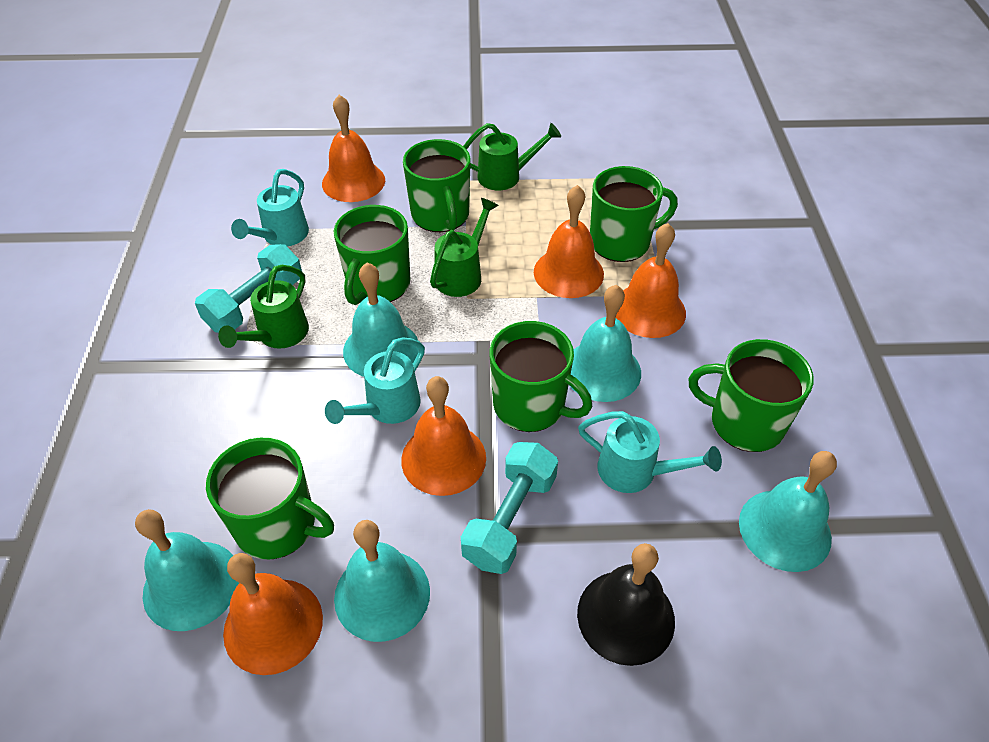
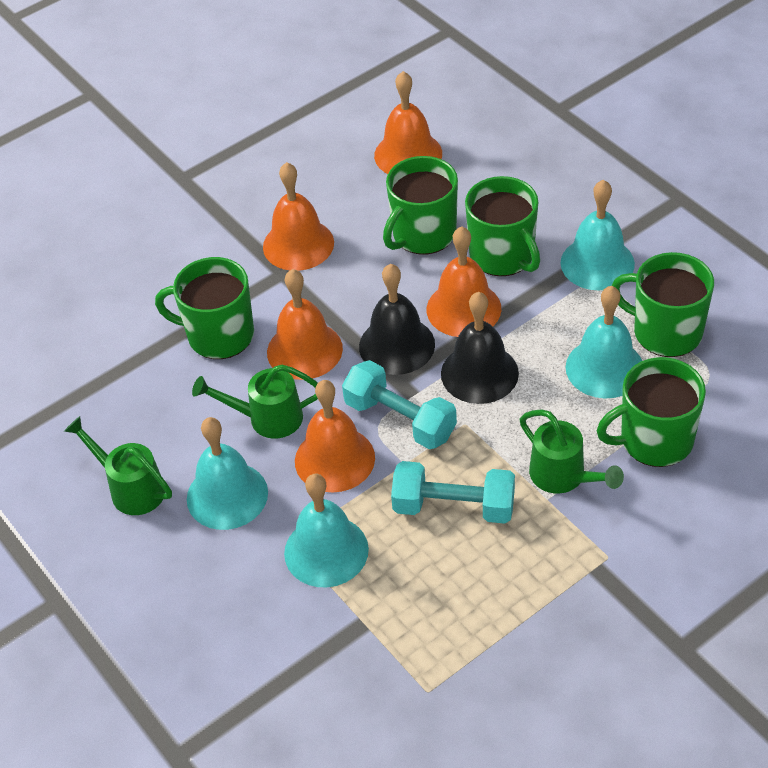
black bell: 1 -> 2
green mug: 6 -> 5
turquoise bell: 5 -> 4
turquoise watering can: 3 -> 0

